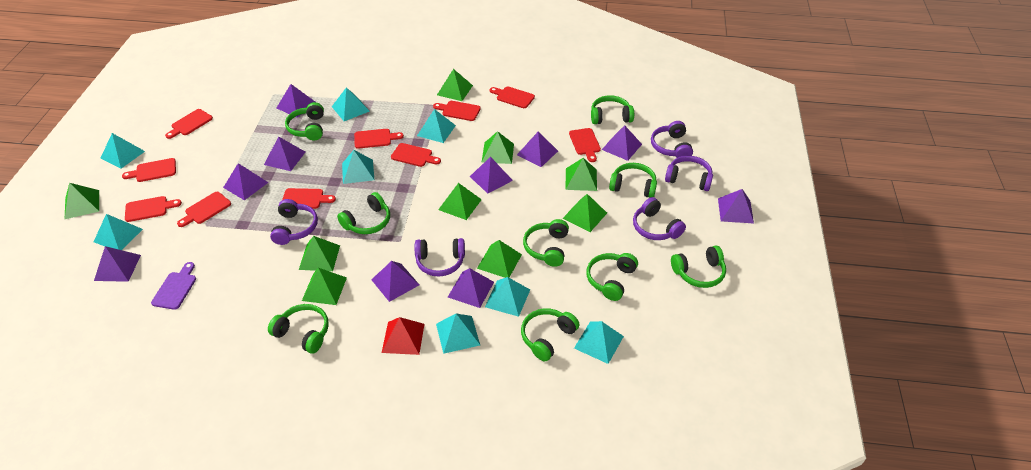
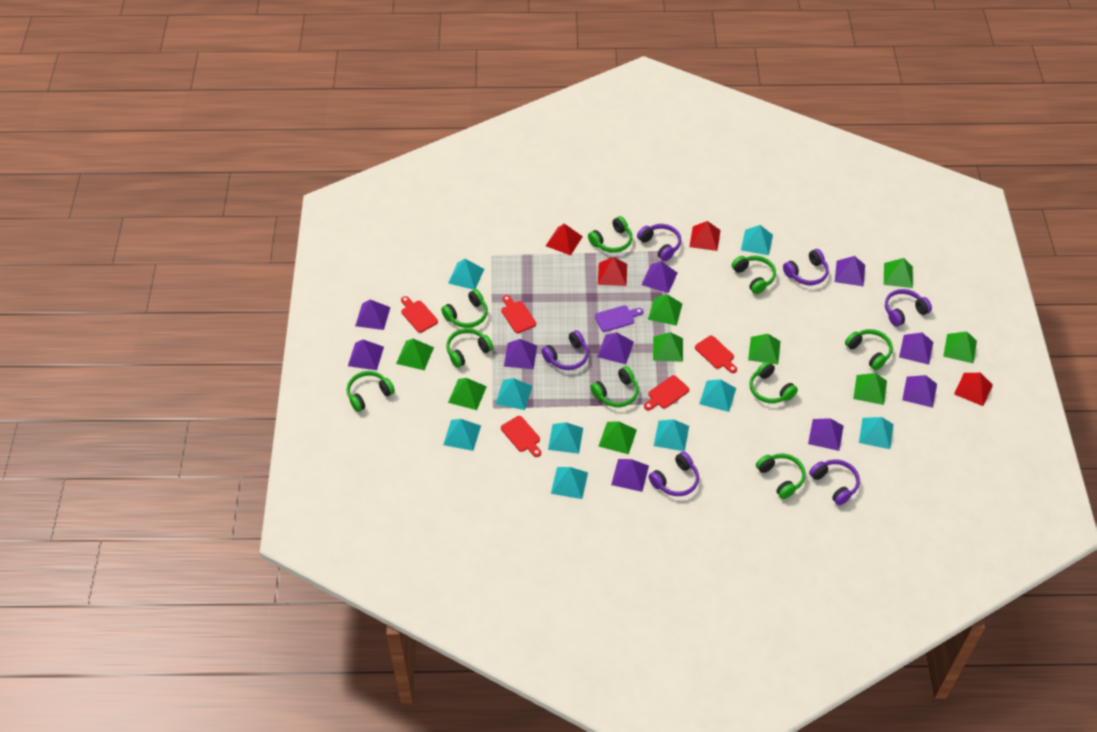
purple headphones: 5 -> 6
red cutting board: 10 -> 5
red pyramid: 1 -> 4
turquoise pyramid: 8 -> 9

